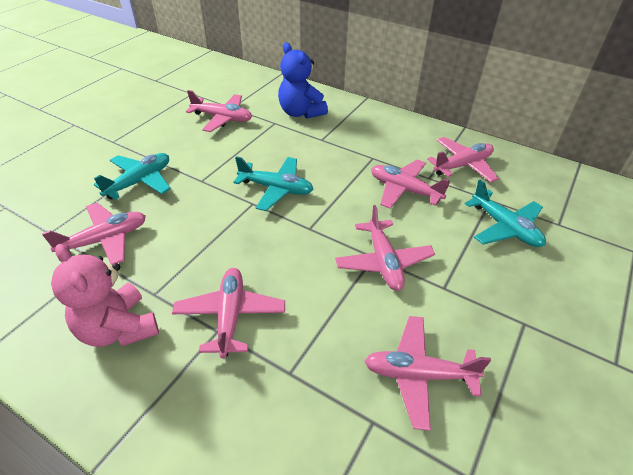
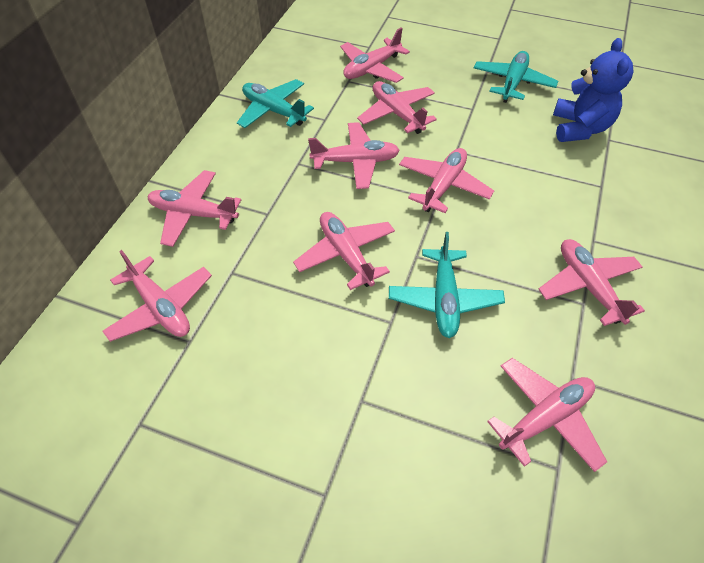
pink plane: 7 -> 9
pink teddy bear: 1 -> 0

